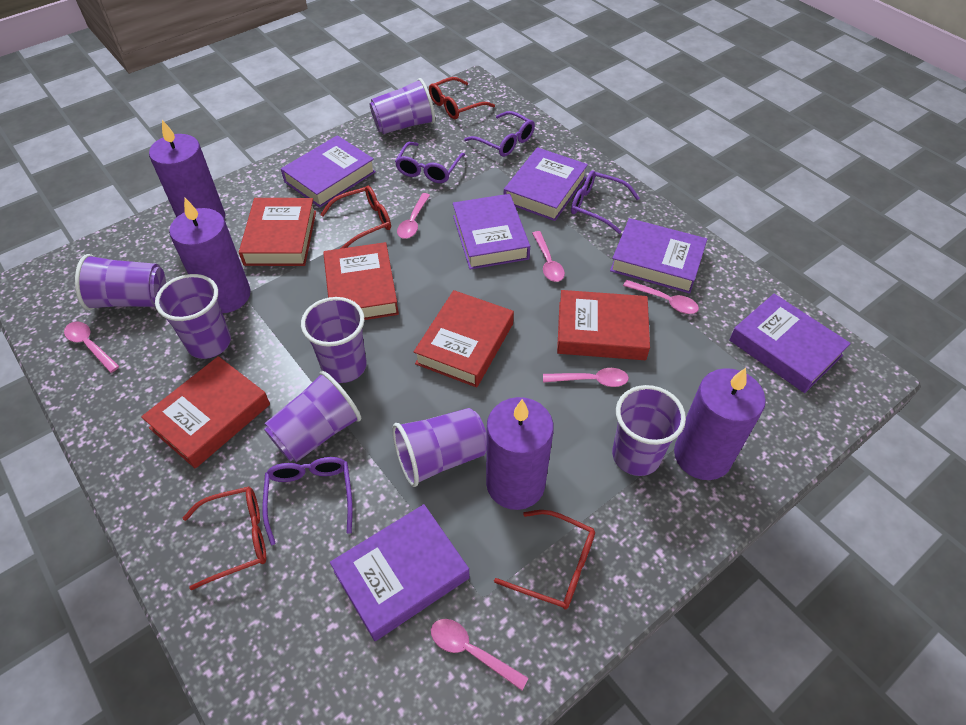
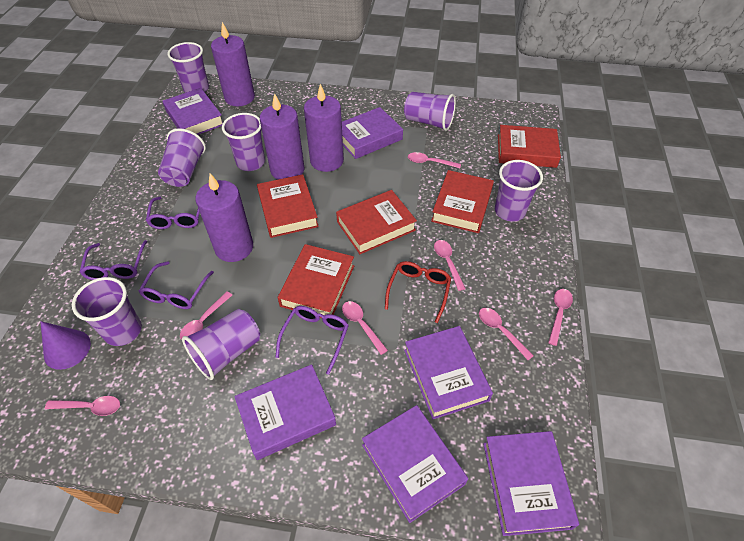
pink spoon: 6 -> 7
purple cone: 0 -> 1
red glasses: 4 -> 1

